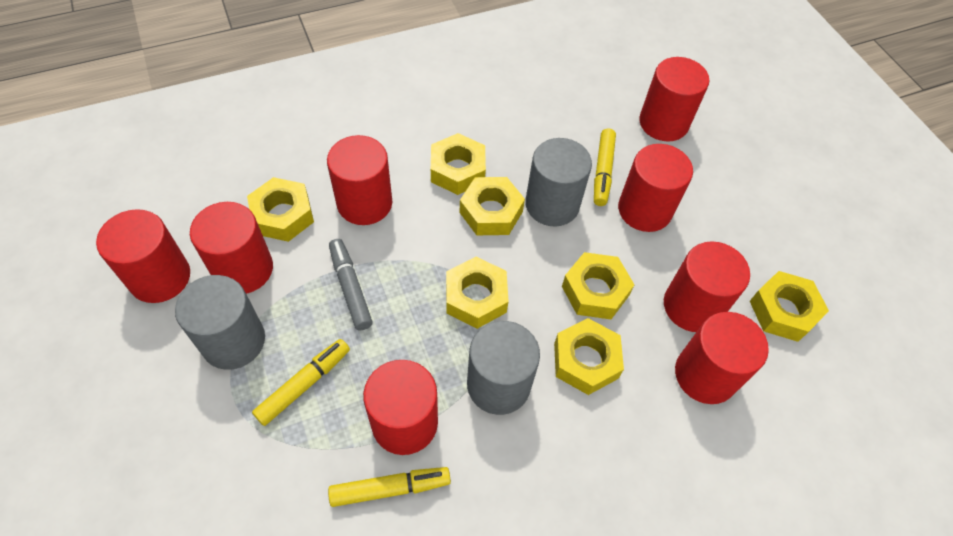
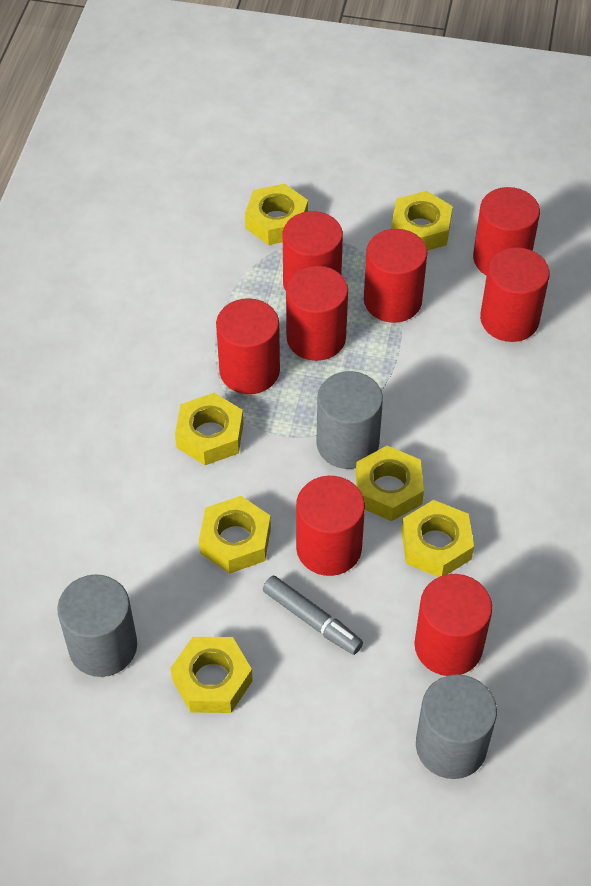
yellow marker: 3 -> 0

